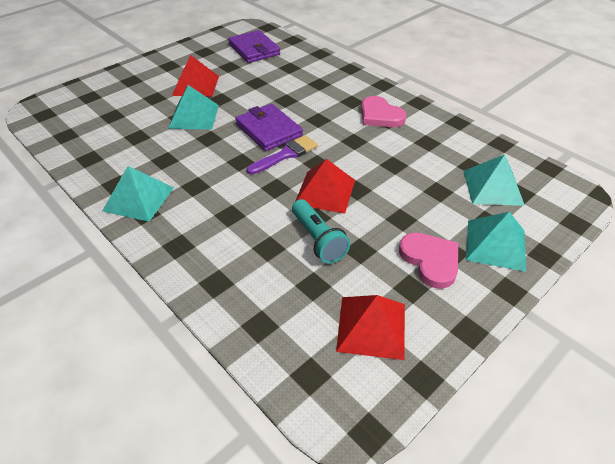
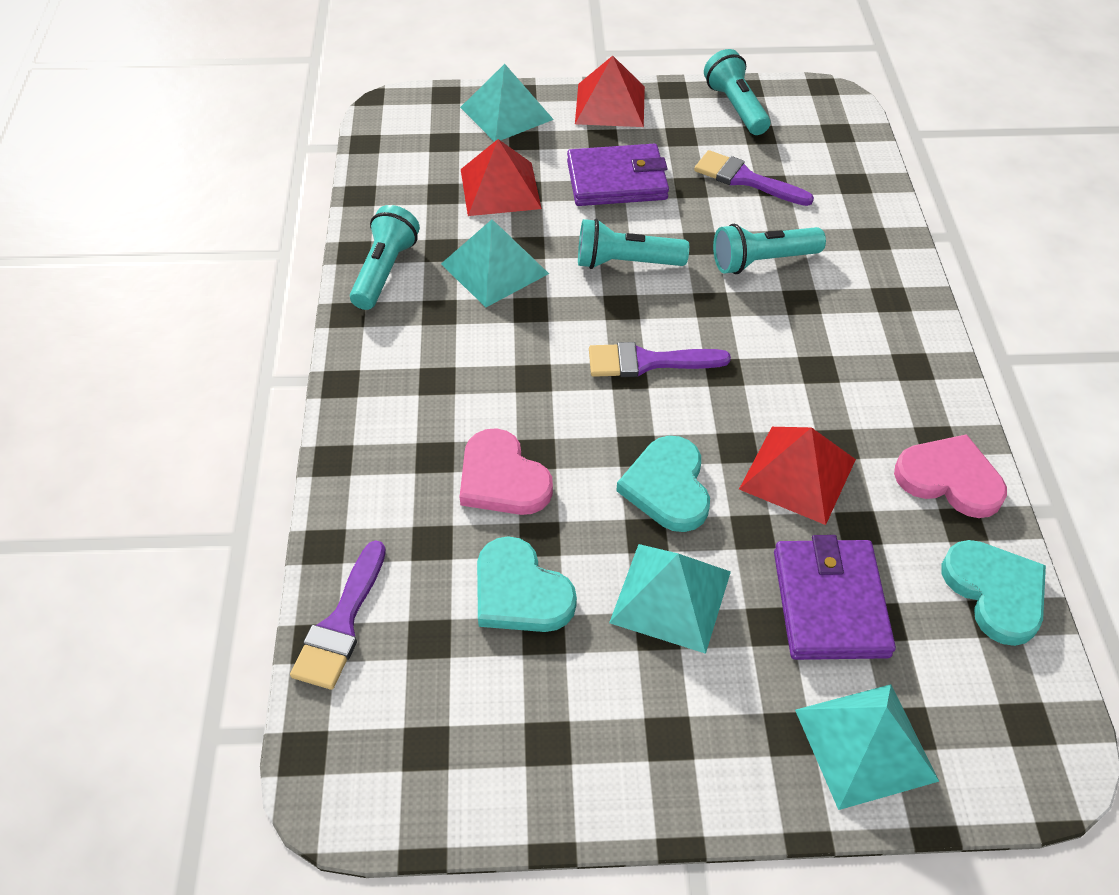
purple brush: 1 -> 3
turquoise flashlight: 1 -> 4
turquoise heart: 0 -> 3

